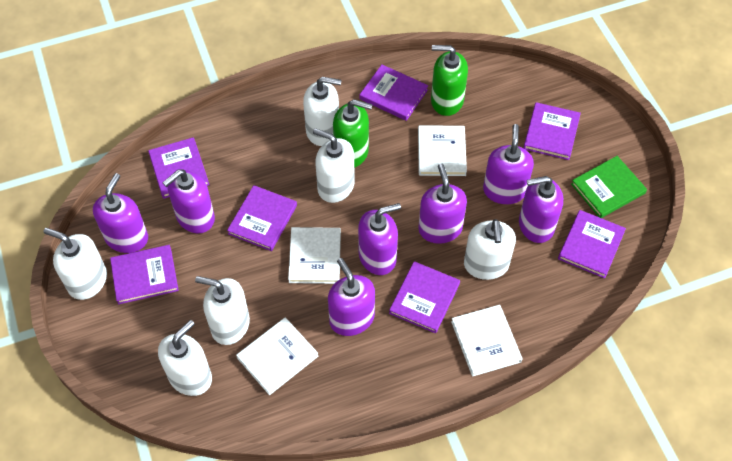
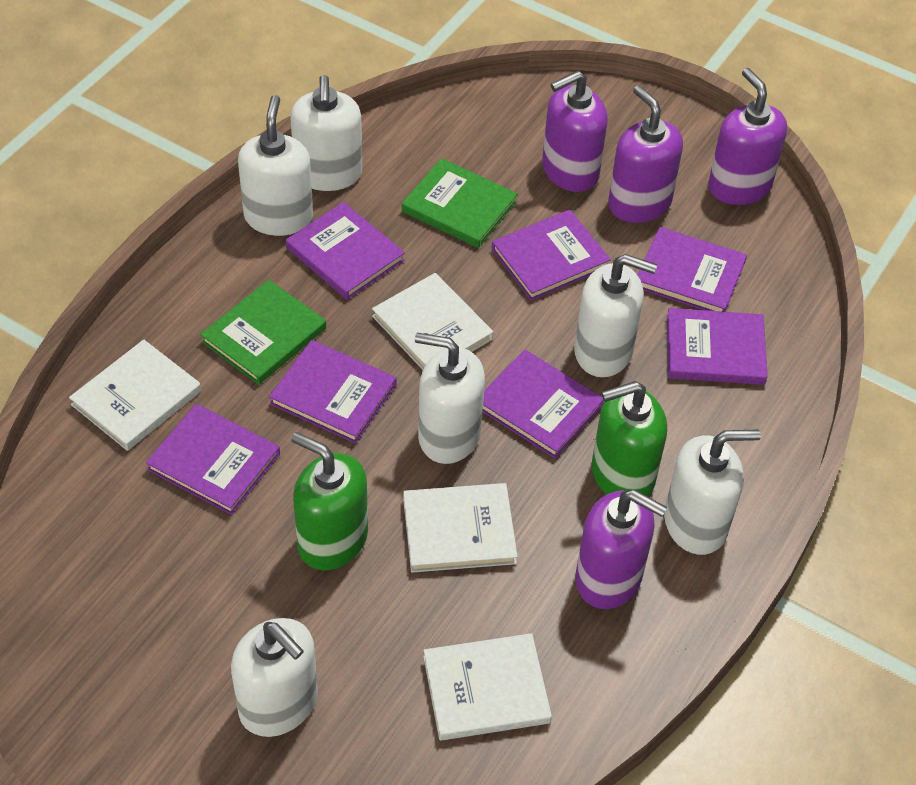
green book: 1 -> 2
purple soap dispenser: 7 -> 4

